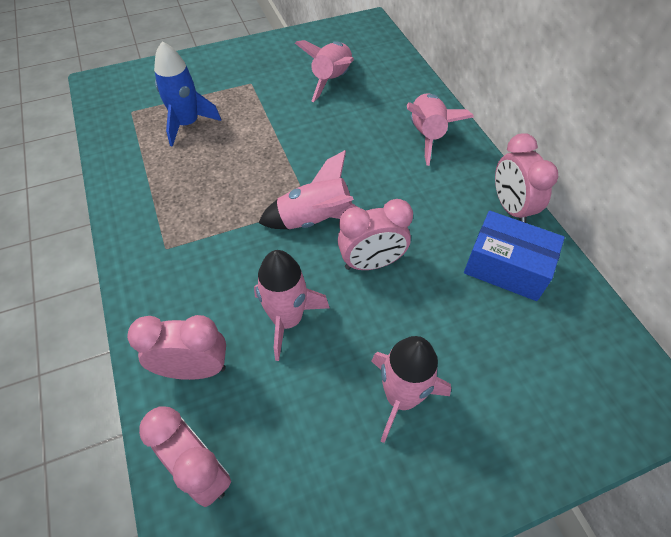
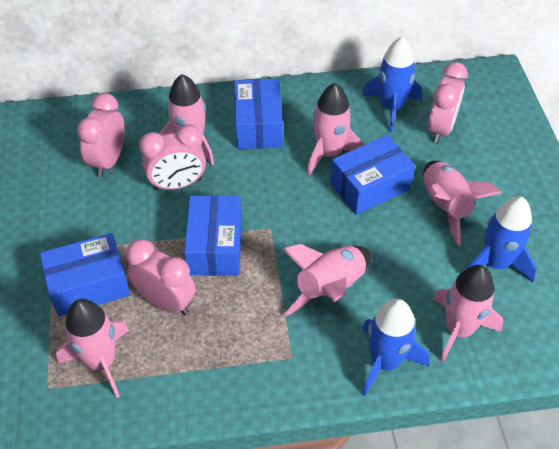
blue box: 1 -> 4
blue rocket: 1 -> 3
pink rocket: 5 -> 6

